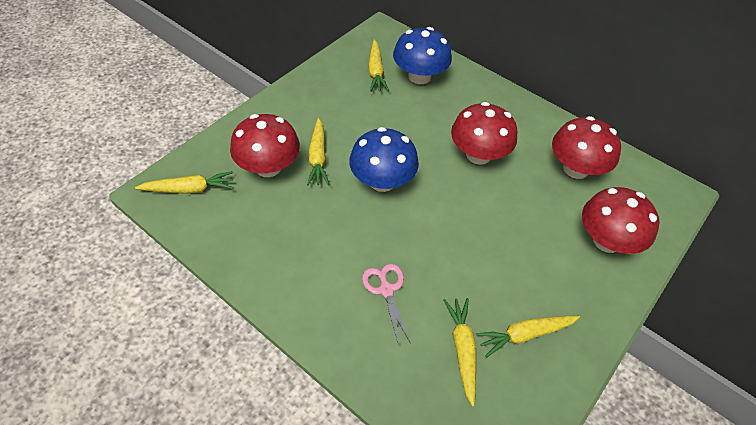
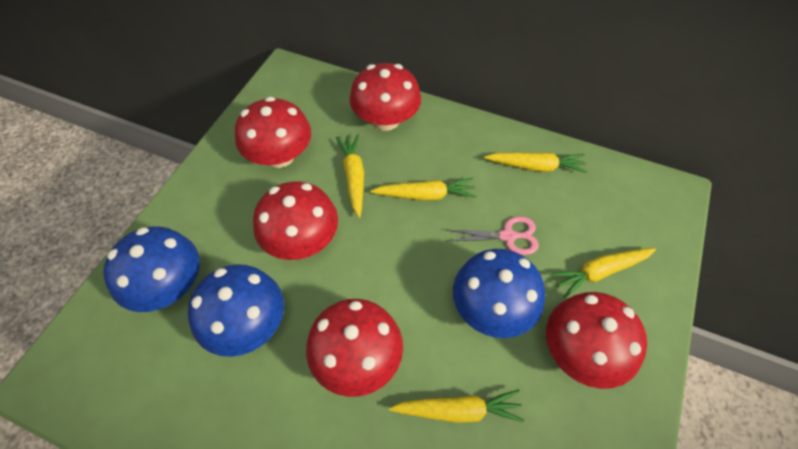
blue mushroom: 2 -> 3
red mushroom: 4 -> 5

